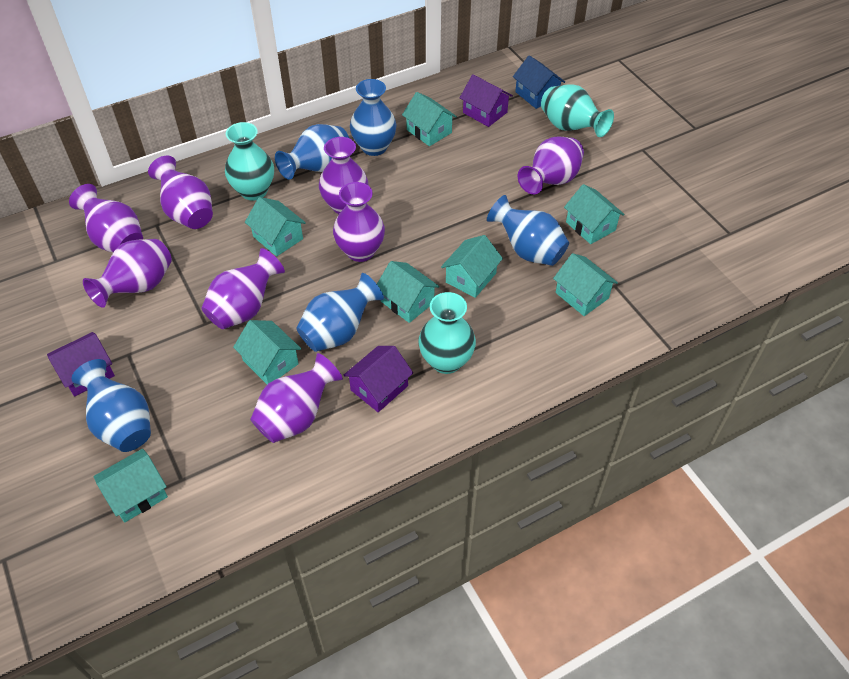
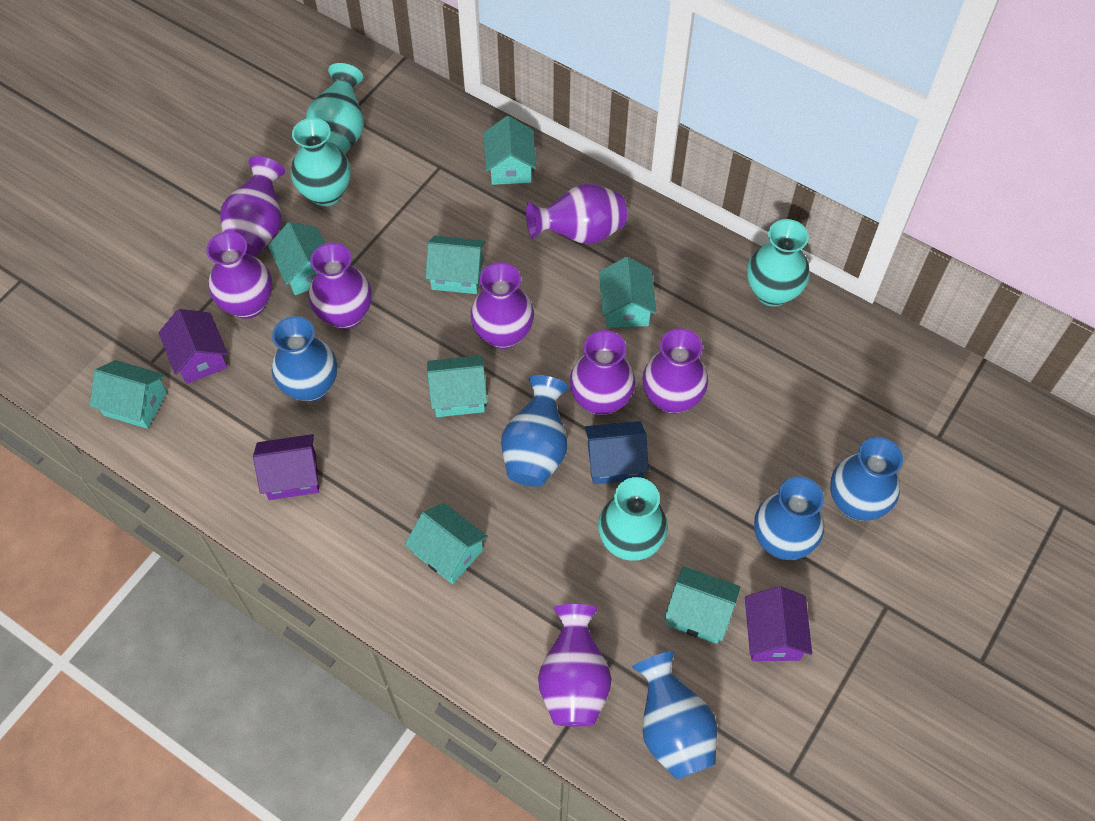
turquoise vase: 3 -> 4

